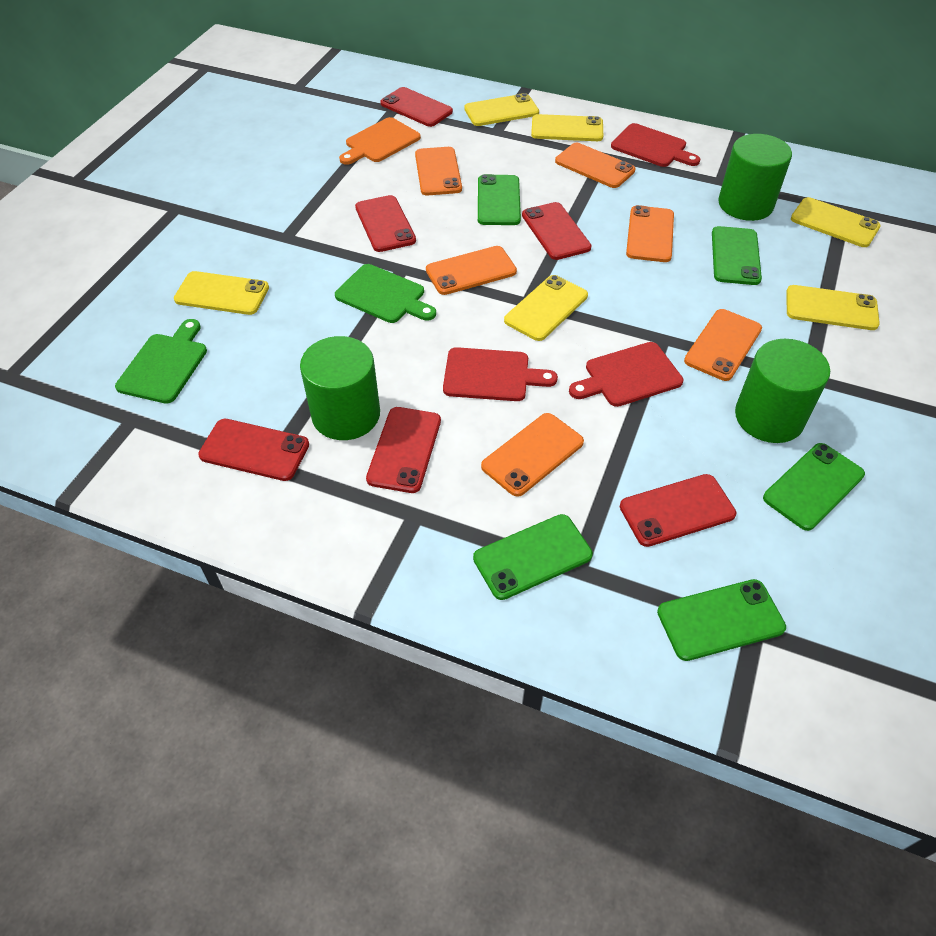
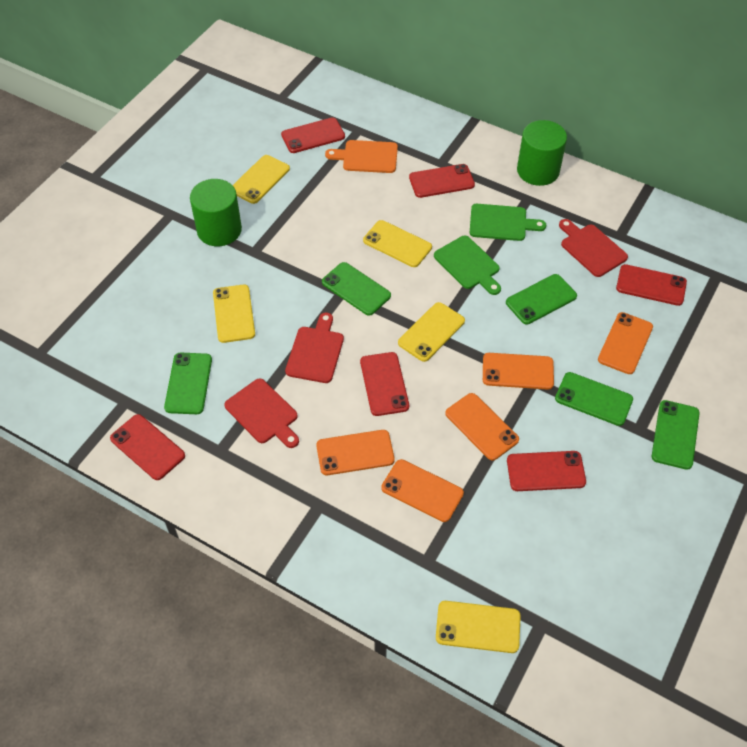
green cylinder: 3 -> 2
orange phone: 6 -> 5
yellow phone: 6 -> 5

